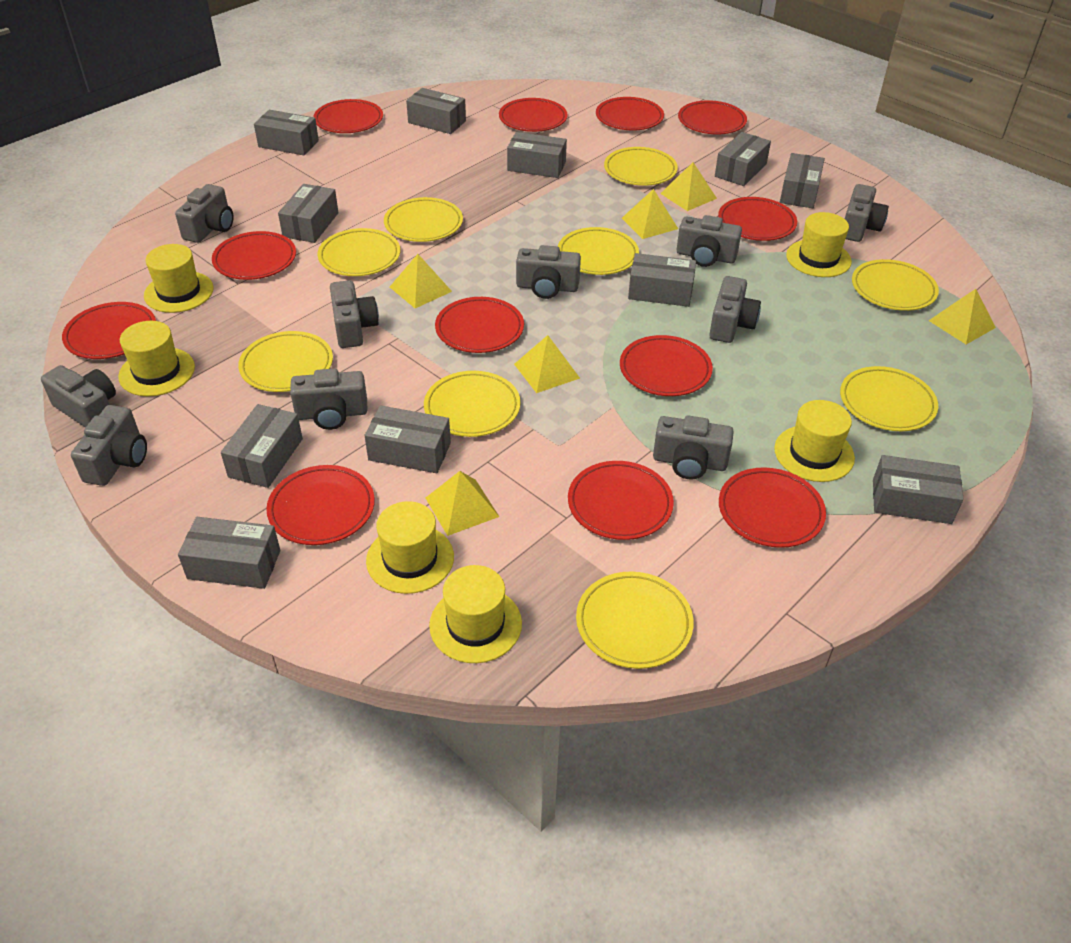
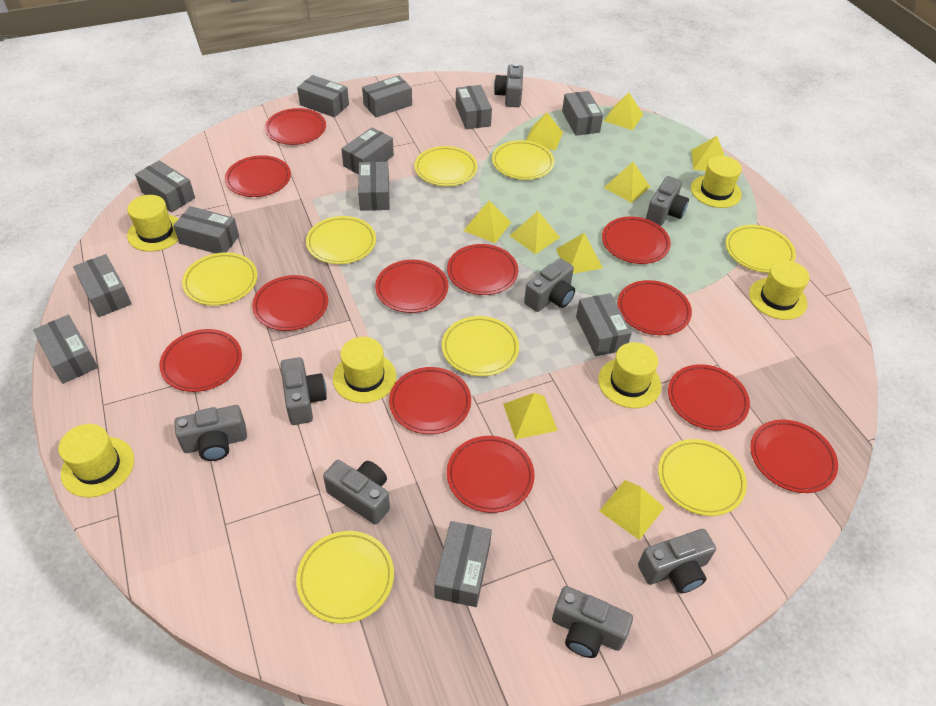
grey box: 11 -> 12
grey camera: 10 -> 8
yellow plate: 9 -> 8
yellow pyramid: 6 -> 9

